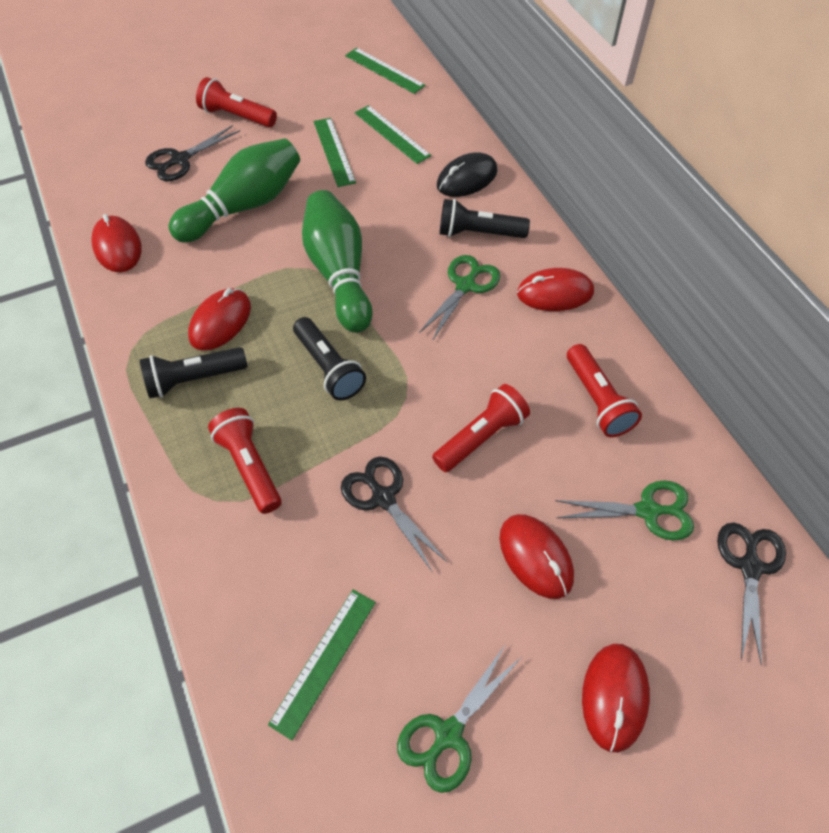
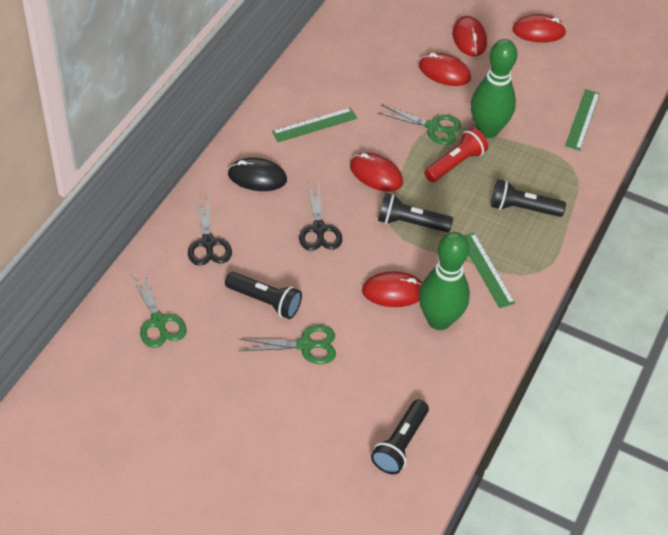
black flashlight: 3 -> 4
black scissors: 3 -> 2
green ruler: 4 -> 3
red flashlight: 4 -> 1

